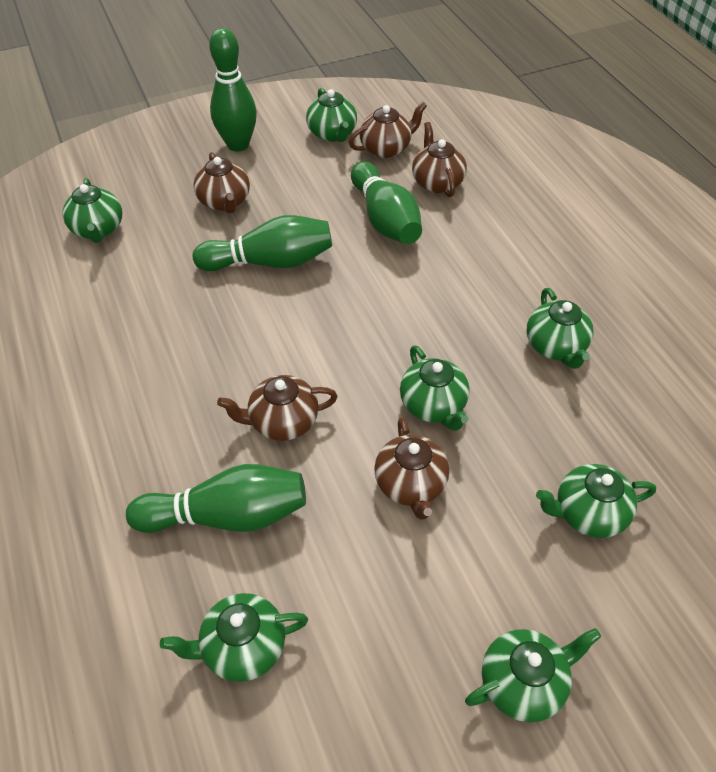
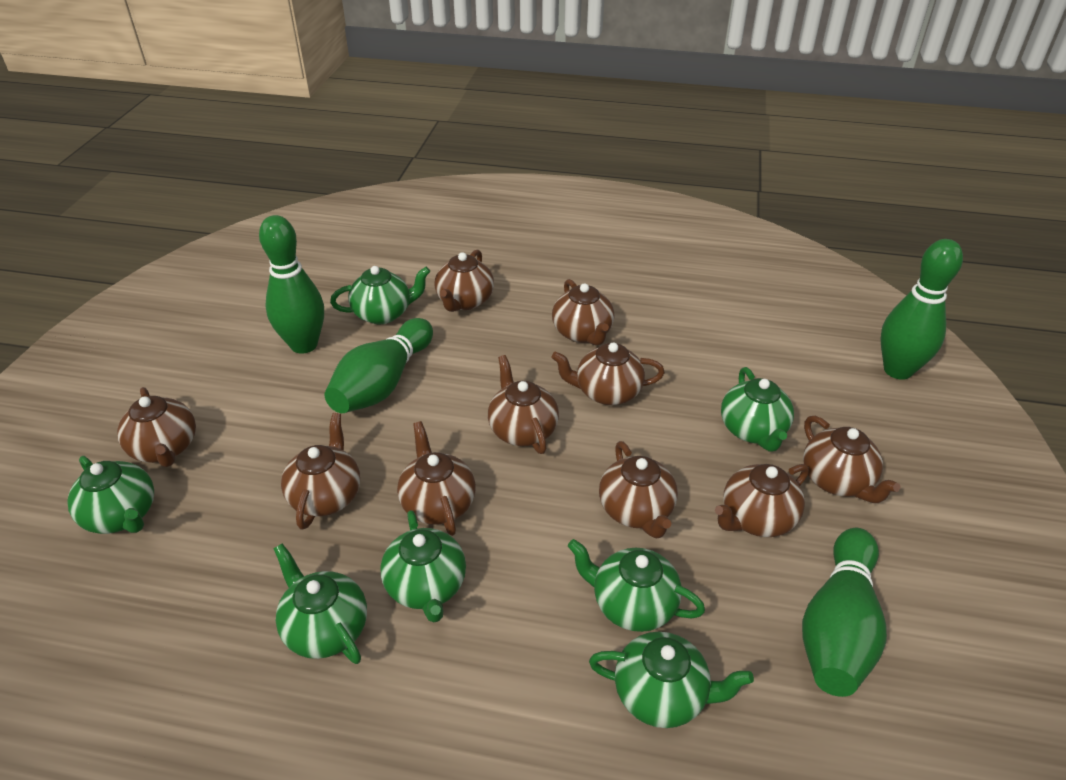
brown teapot: 5 -> 10

